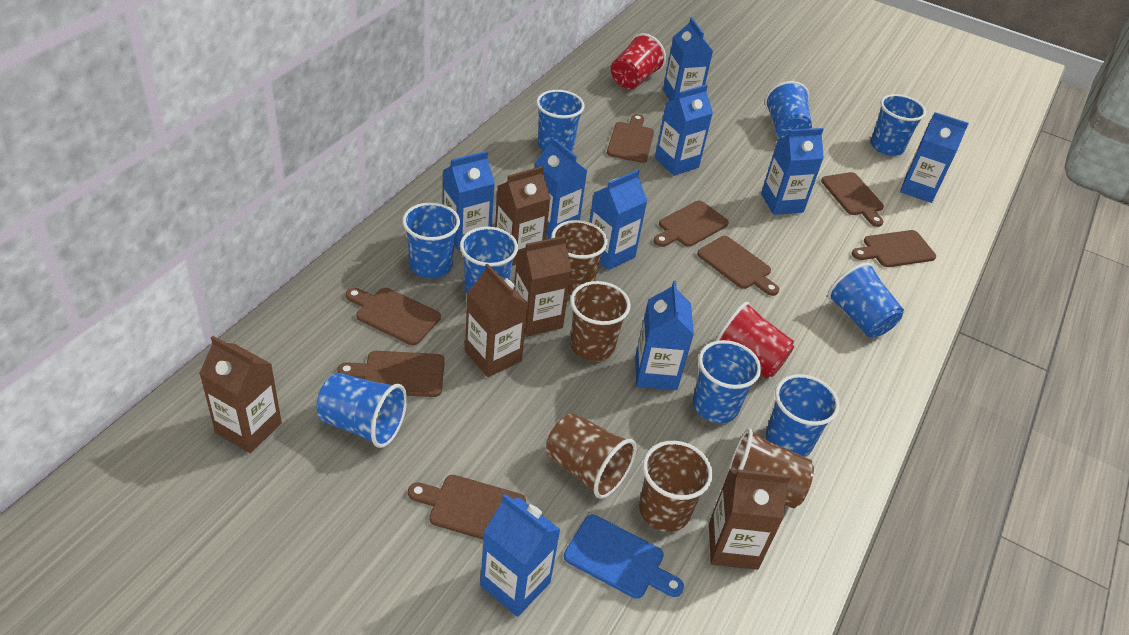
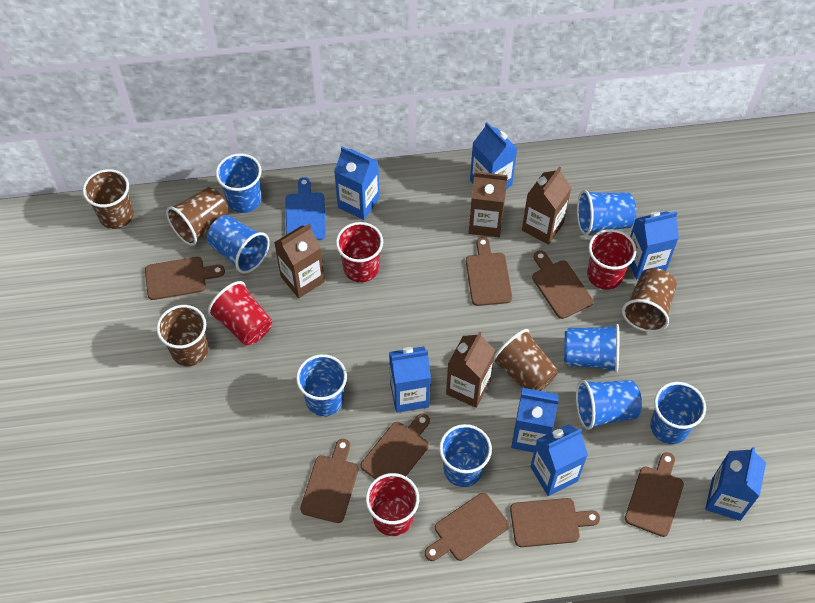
blue carton: 9 -> 7
blue cup: 9 -> 8
brown carton: 5 -> 4
red cup: 2 -> 4

